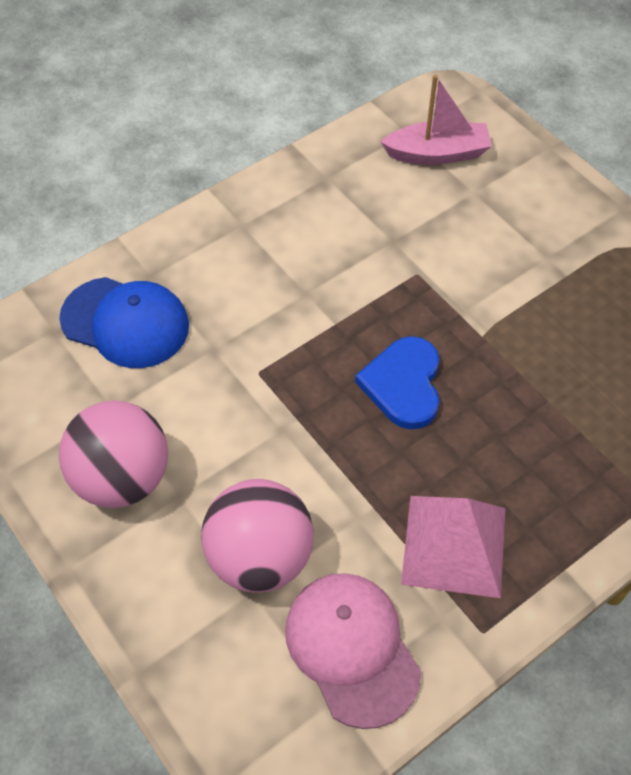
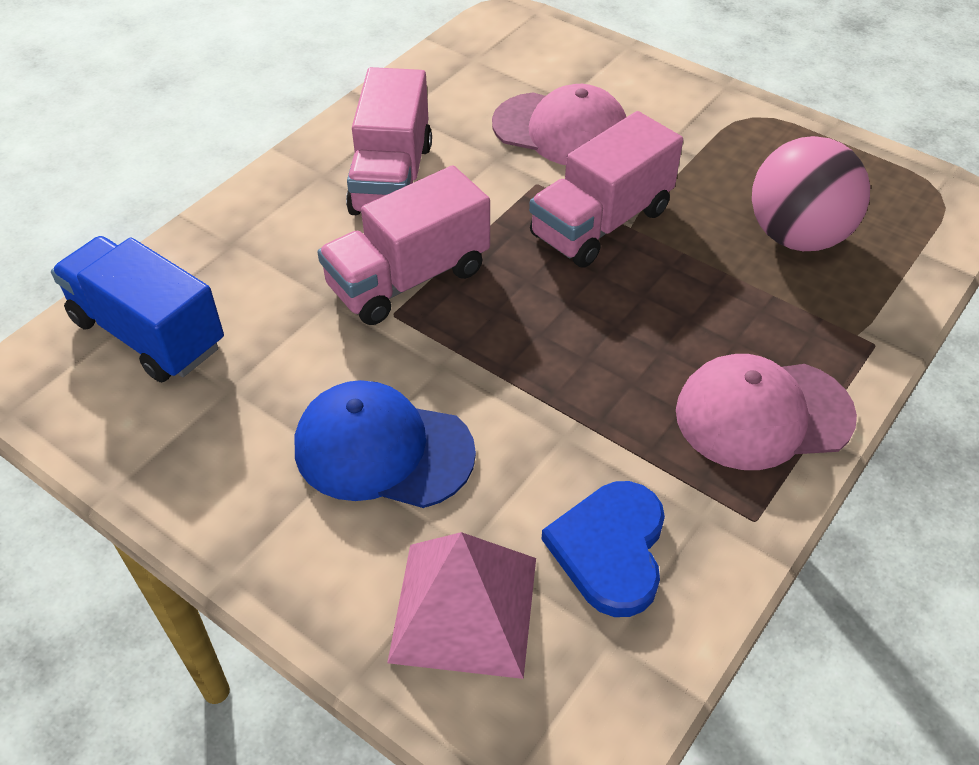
blue truck: 0 -> 1
pink ball: 2 -> 1
pink boat: 1 -> 0
pink cap: 1 -> 2
pink truck: 0 -> 3

